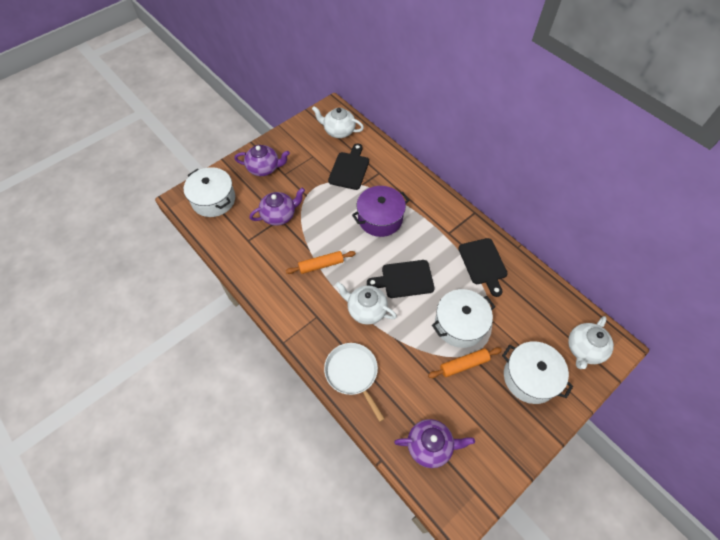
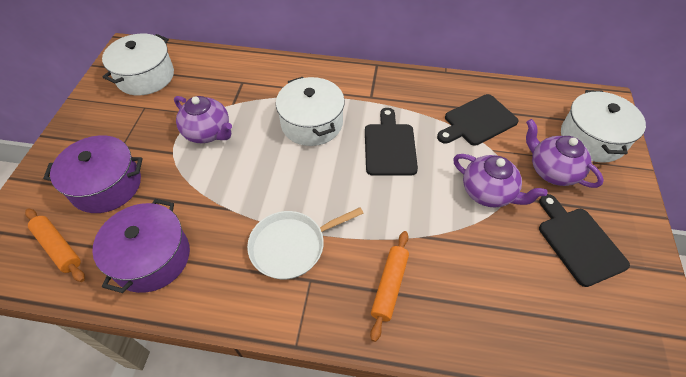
purple pot: 1 -> 2
white teapot: 3 -> 0

